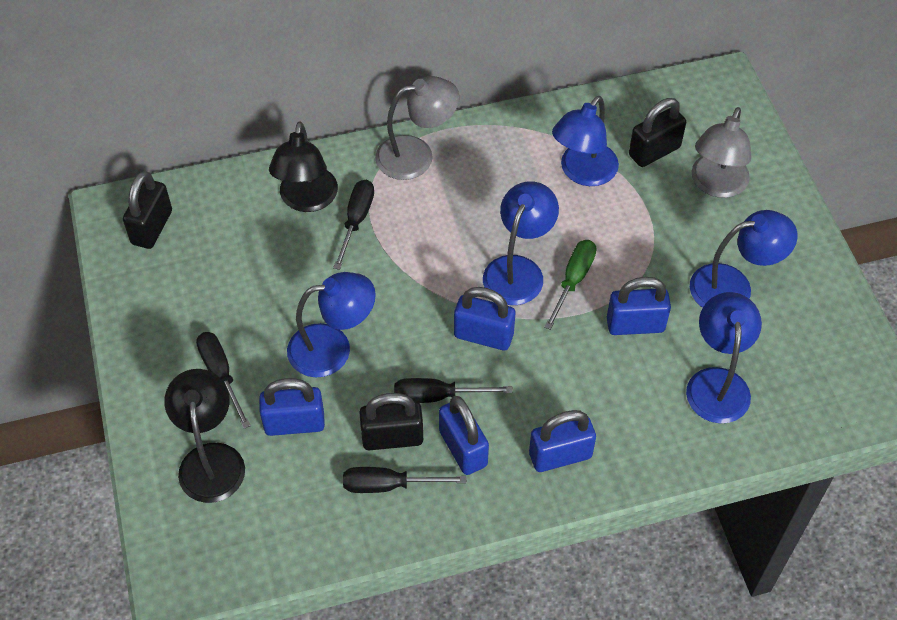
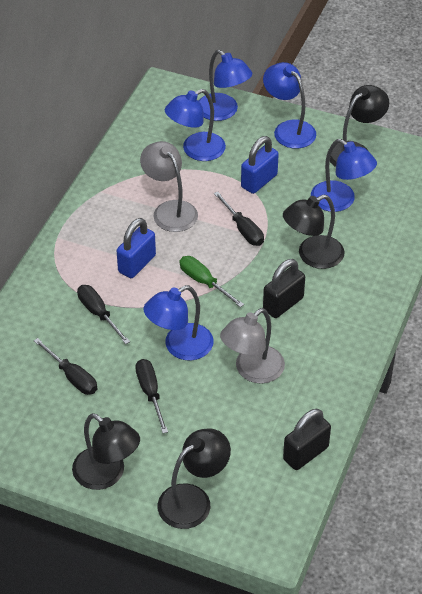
black lamp: 2 -> 4
black padlock: 3 -> 2
blue padlock: 5 -> 2

